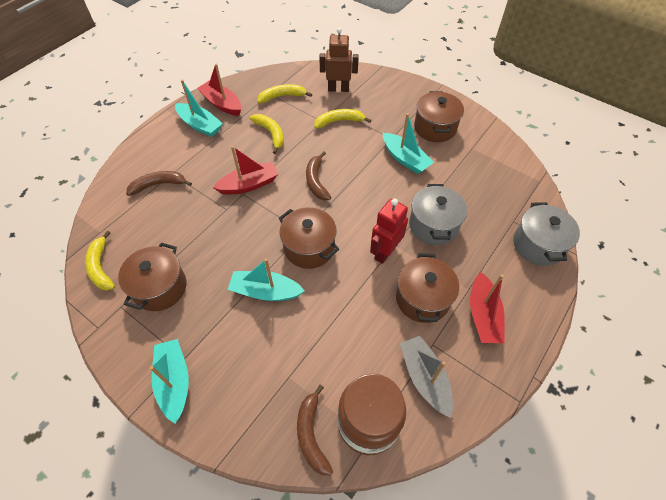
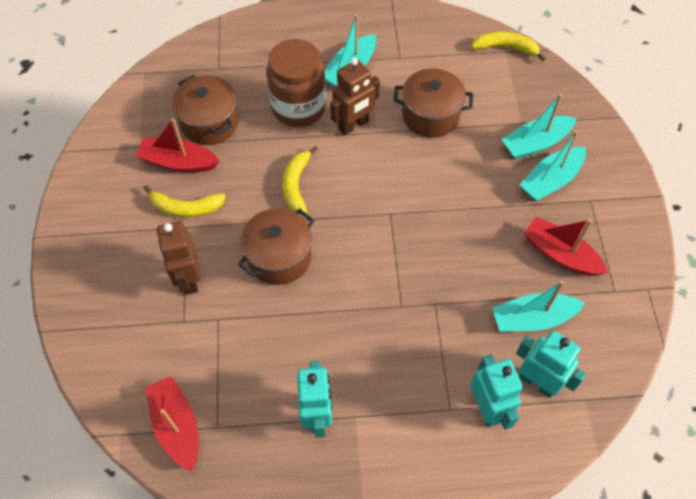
brown banana: 3 -> 0
brown pot: 4 -> 3
brown robot: 1 -> 2
grey boat: 1 -> 0
grey pot: 2 -> 0
red robot: 1 -> 0
turquoise robot: 0 -> 3
yellow banana: 4 -> 3

